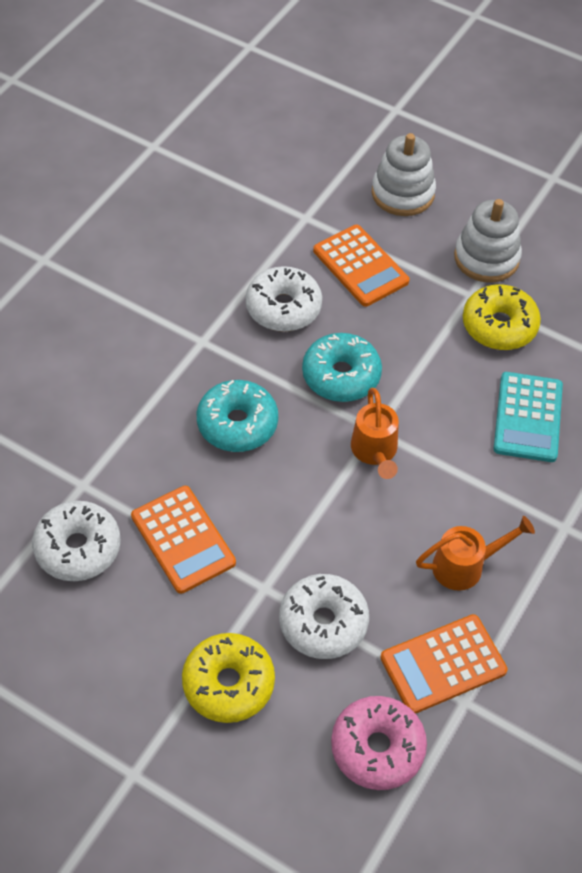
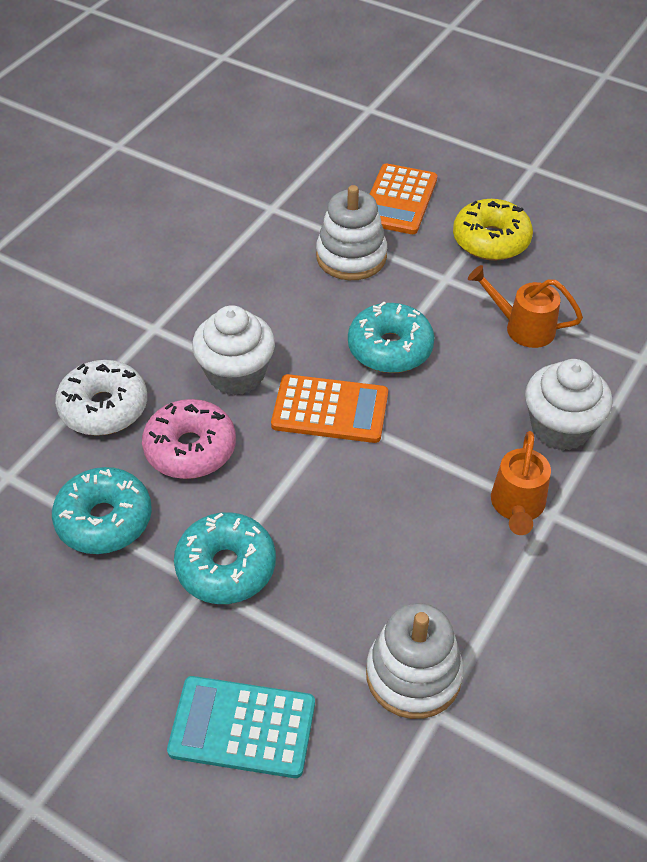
orange calculator: 3 -> 2
turquoise donut: 2 -> 3
white cupcake: 0 -> 2
white donut: 3 -> 1
yellow donut: 2 -> 1

